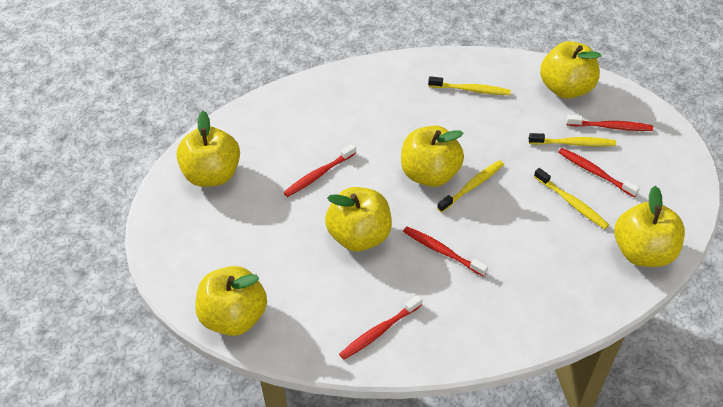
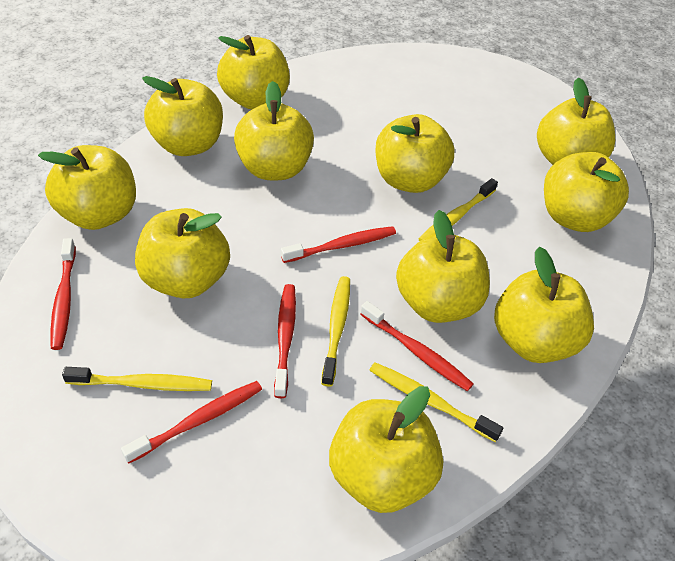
yellow apple: 6 -> 11

